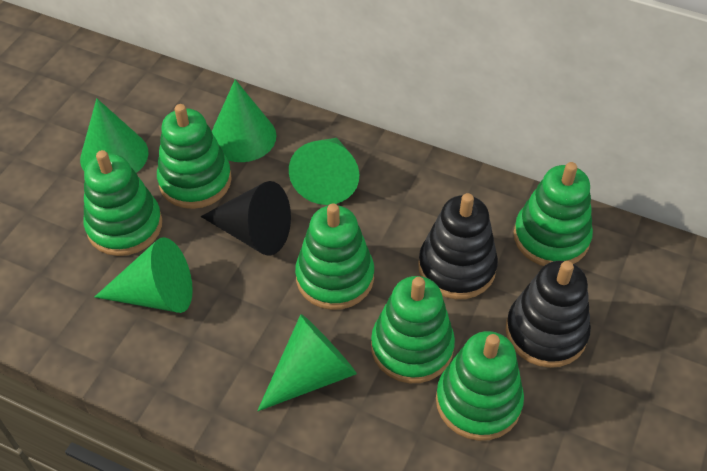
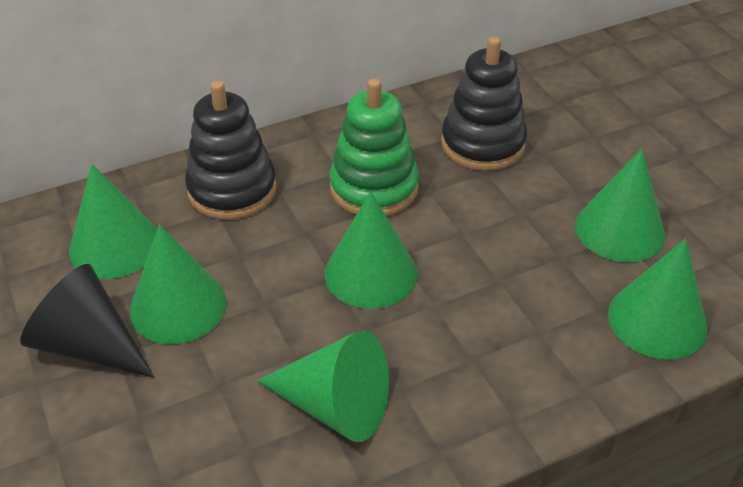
green cone: 5 -> 6
green stacking toy: 6 -> 1

